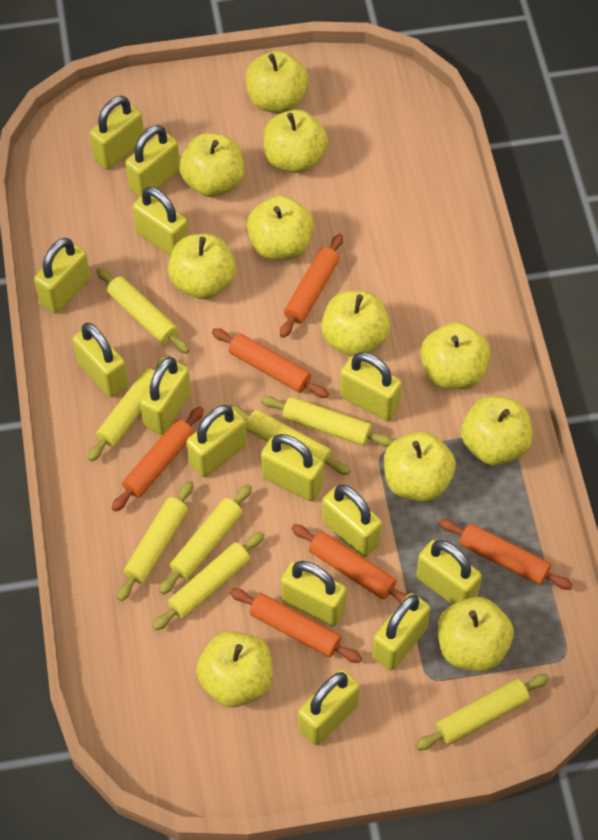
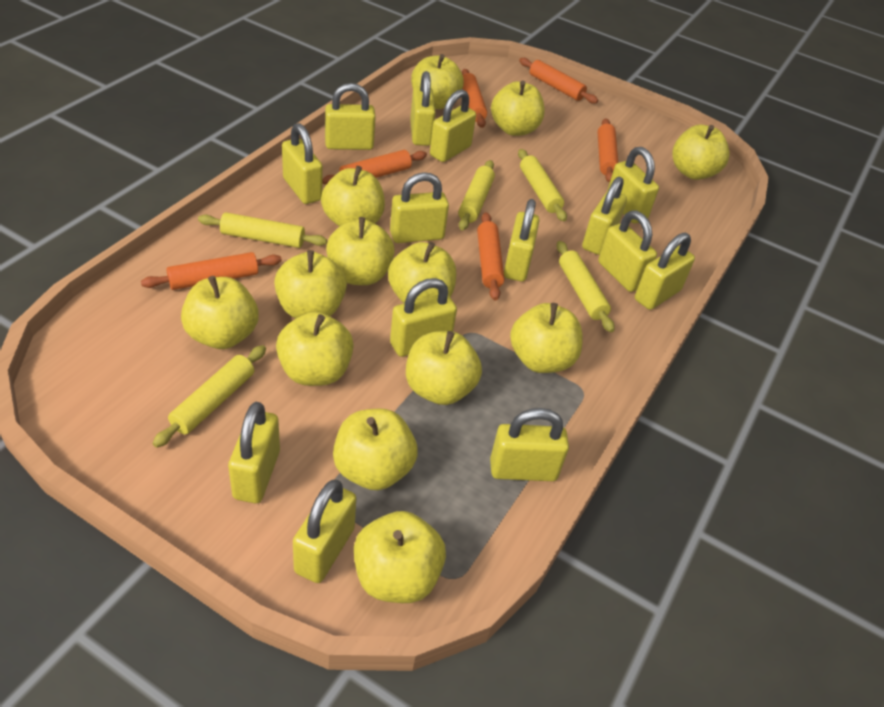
yellow apple: 11 -> 13
yellow rolling pin: 8 -> 5

